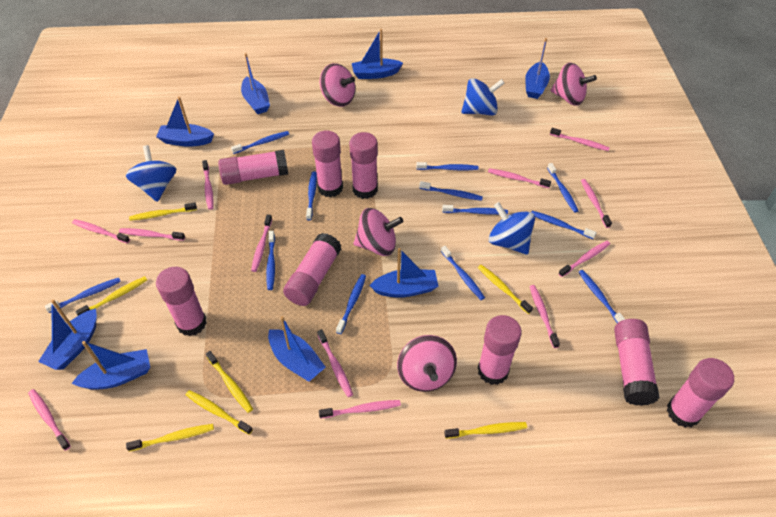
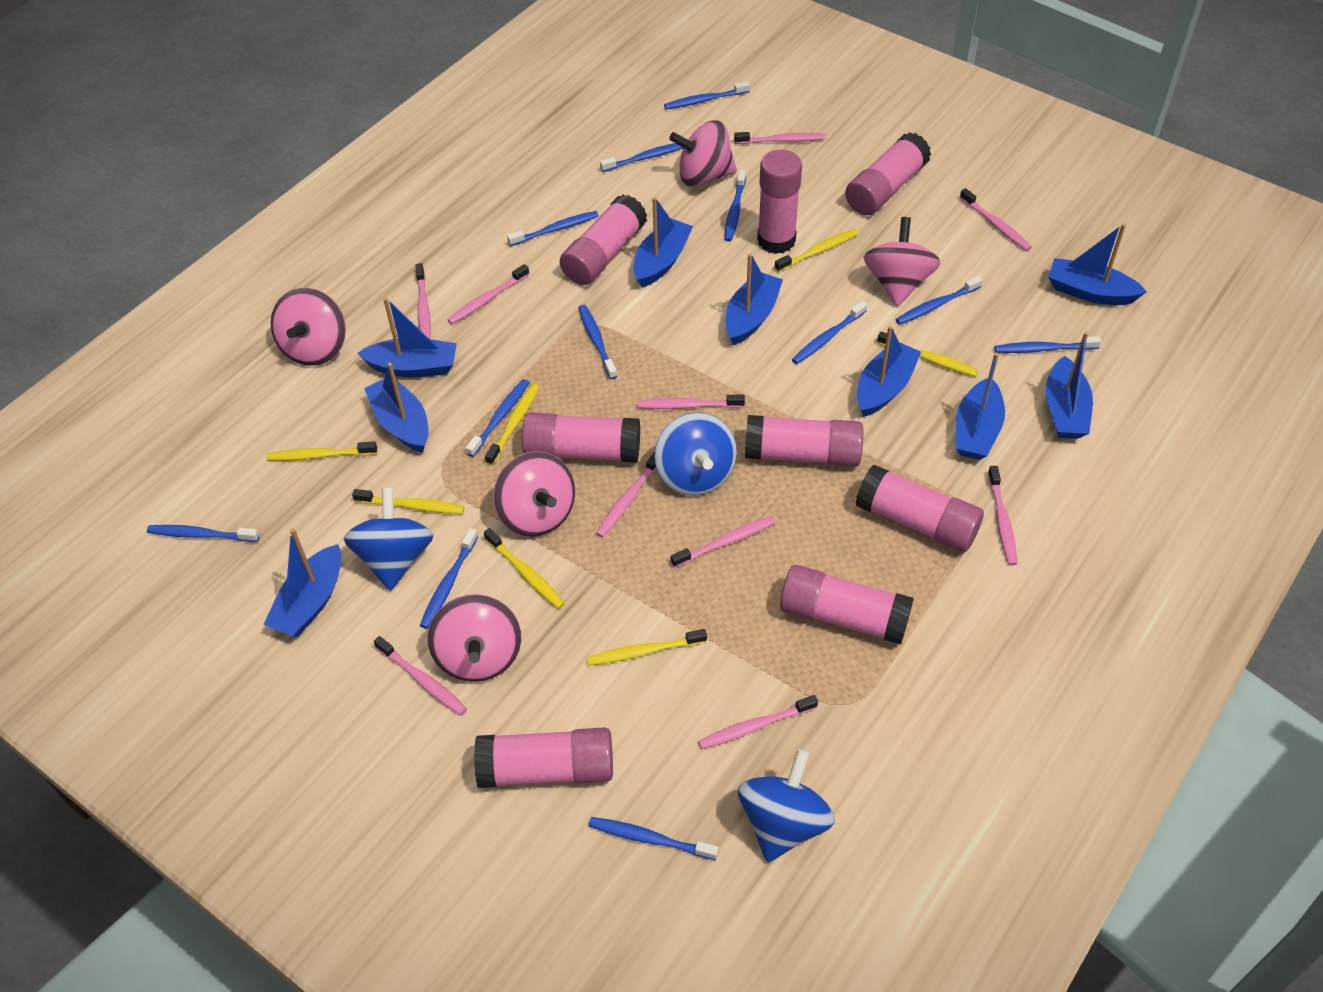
blue boat: 8 -> 9
pink spinning top: 4 -> 5
pink toothbrush: 12 -> 10

